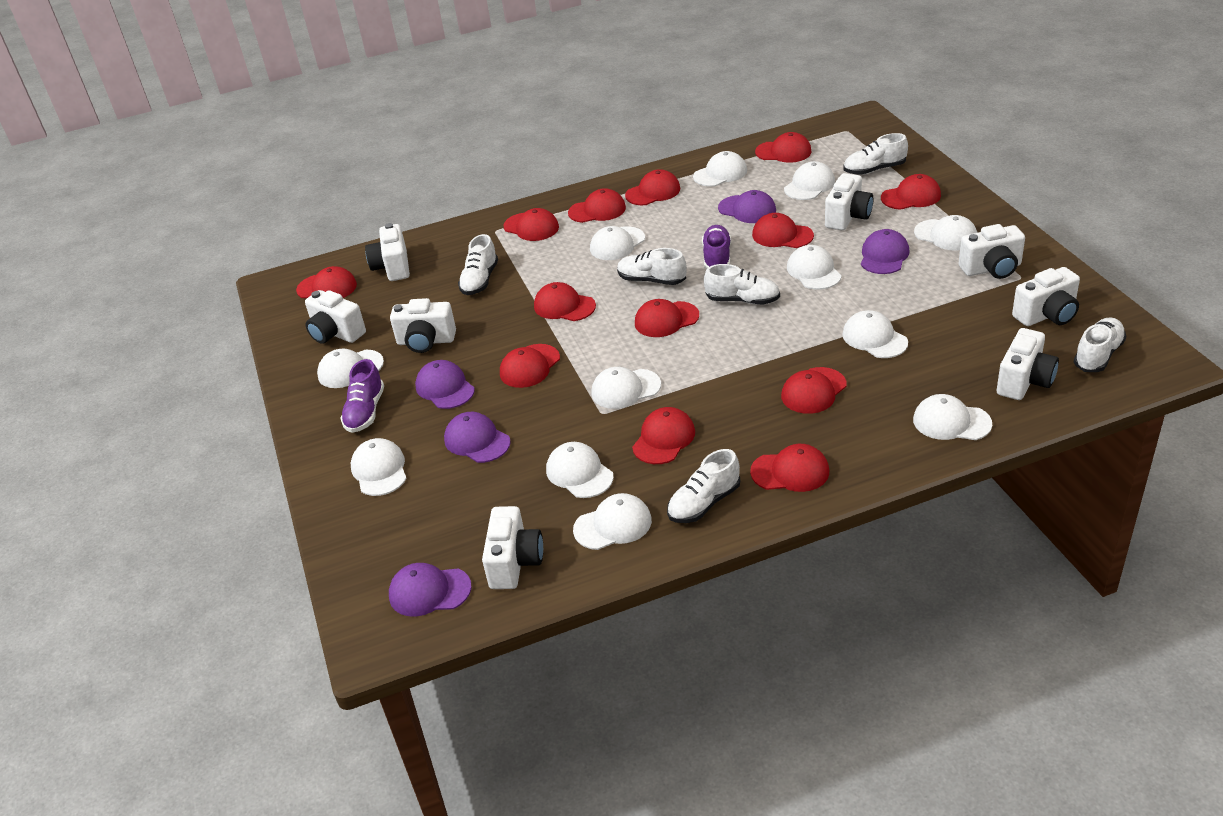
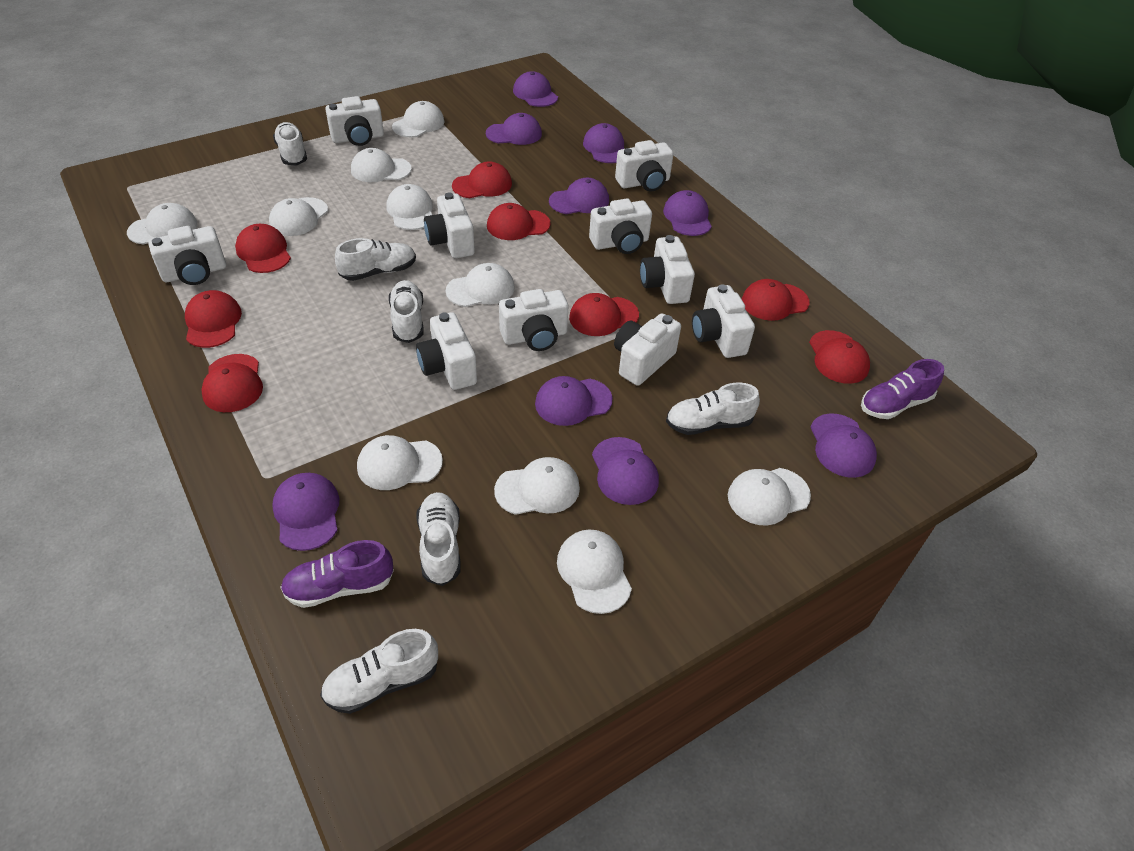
purple cap: 5 -> 9
red cap: 13 -> 8
white camera: 8 -> 10
white cap: 12 -> 10

